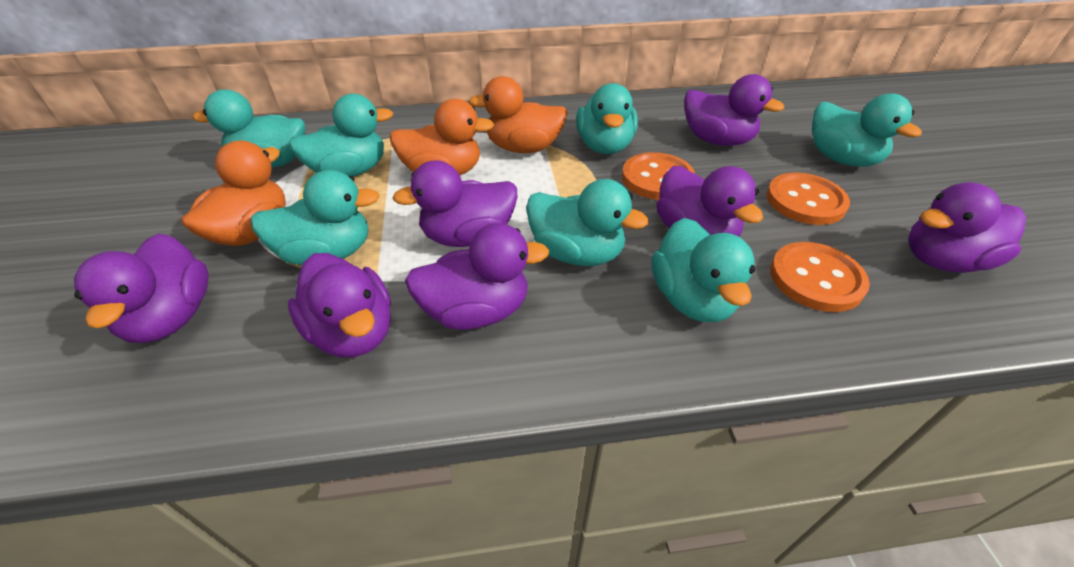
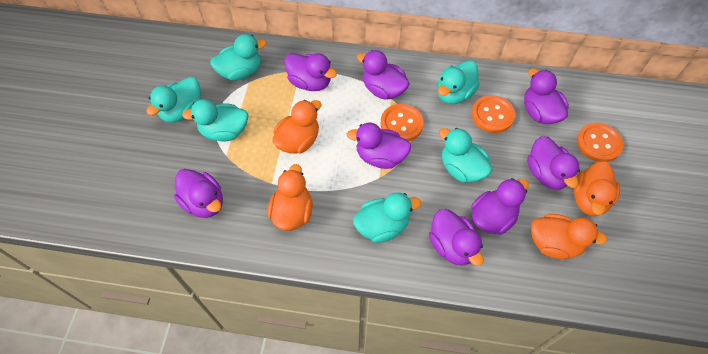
orange duck: 3 -> 4
purple duck: 7 -> 8
turquoise duck: 7 -> 6

